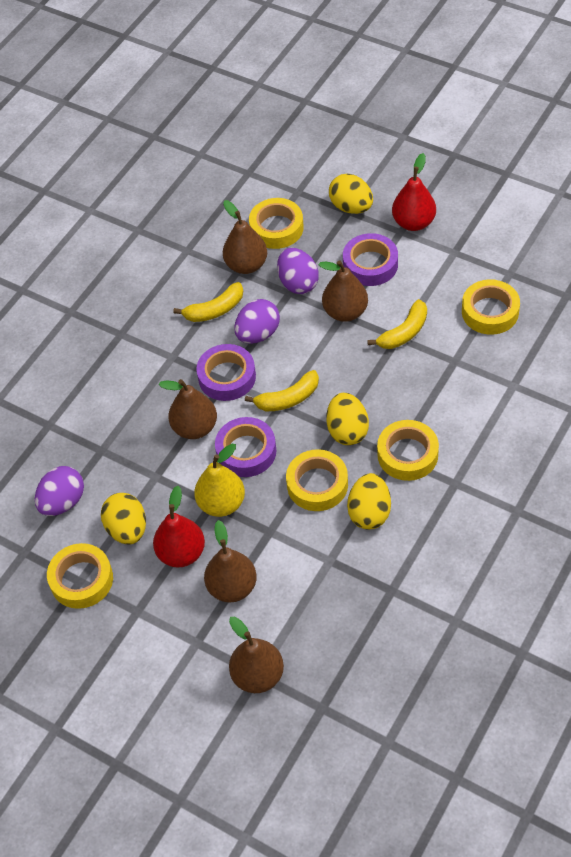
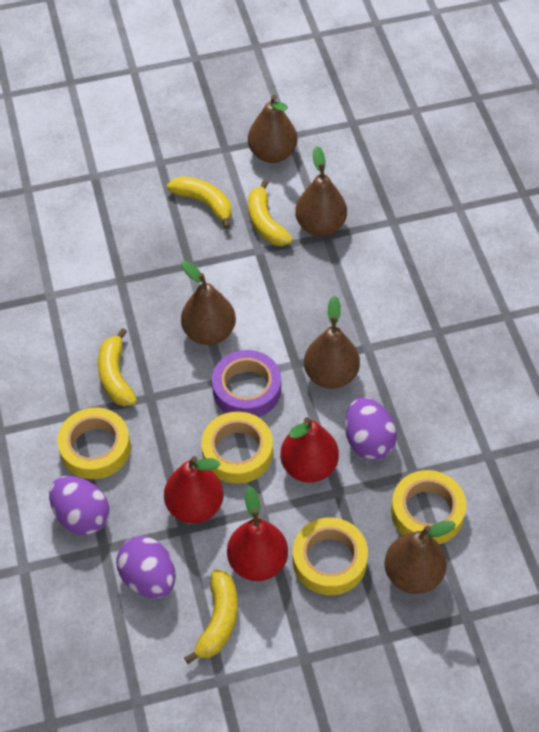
purple tape: 3 -> 1
red pear: 2 -> 3
yellow banana: 3 -> 4
yellow egg: 4 -> 0
yellow pear: 1 -> 0
yellow tape: 5 -> 4

